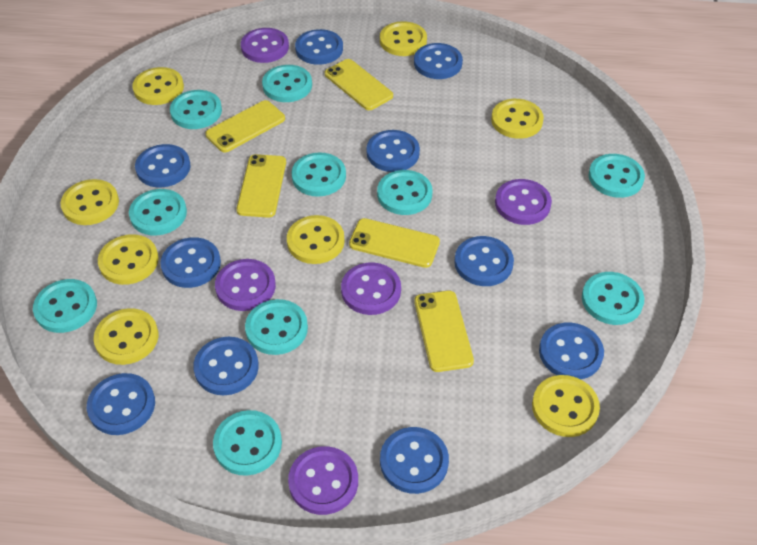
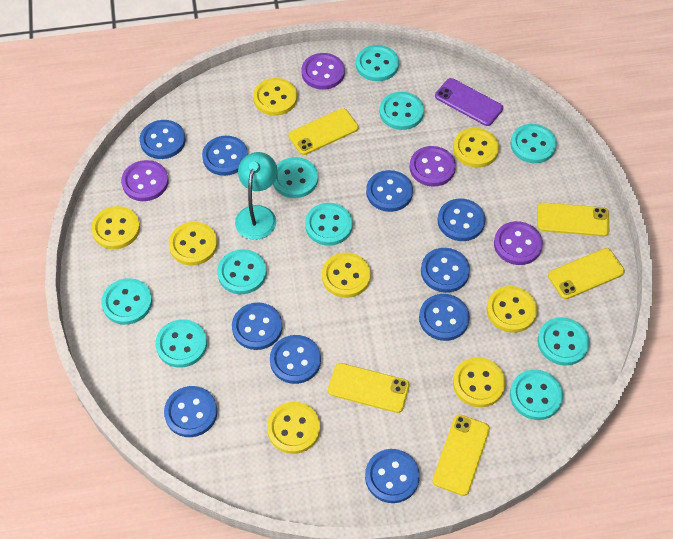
purple button: 5 -> 4
purple phone: 0 -> 1
turquoise lamp: 0 -> 1

